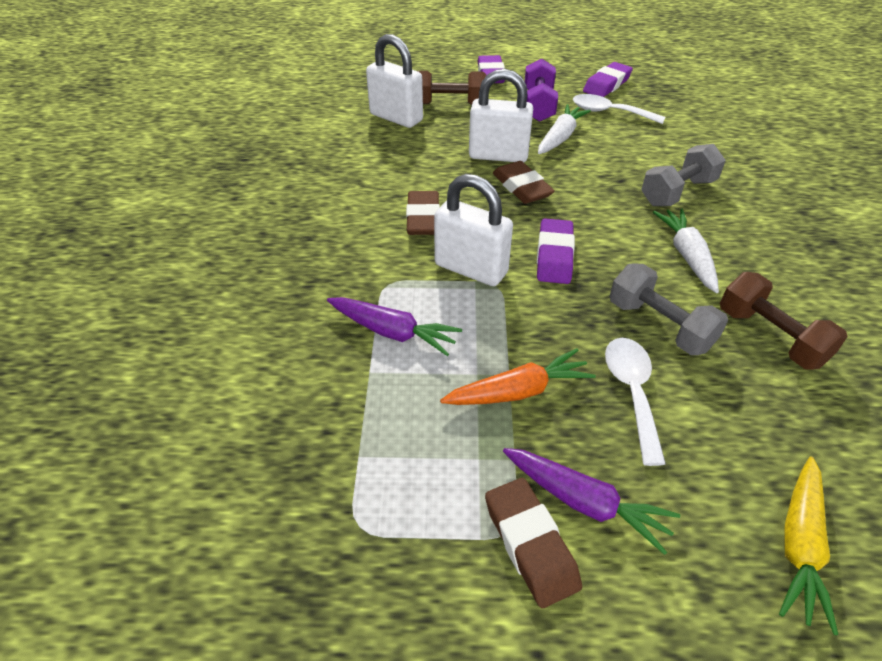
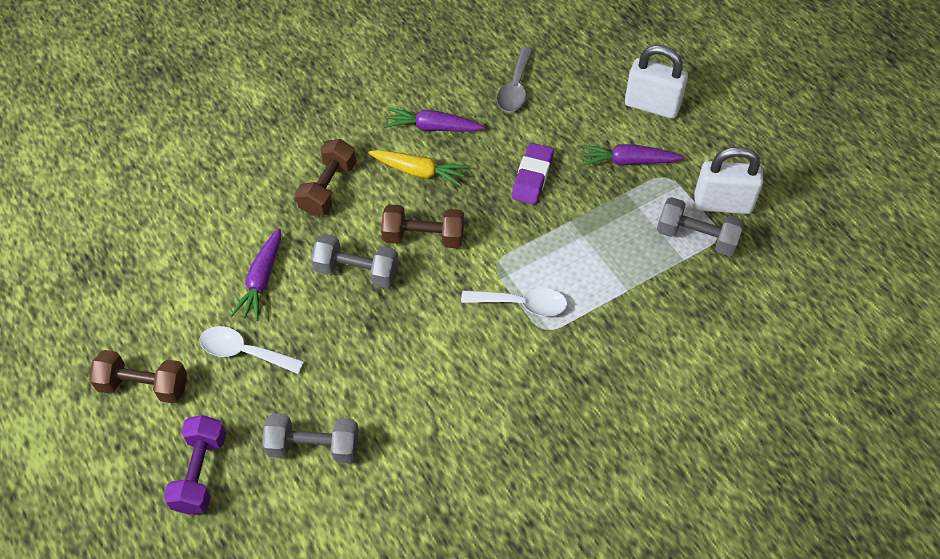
brown dumbbell: 2 -> 3
brown eraser: 3 -> 0
grey dumbbell: 2 -> 3
grey spoon: 0 -> 1
orange carrot: 1 -> 0
purple carrot: 2 -> 3
purple eraser: 3 -> 1
white carrot: 2 -> 0
white padlock: 3 -> 2

